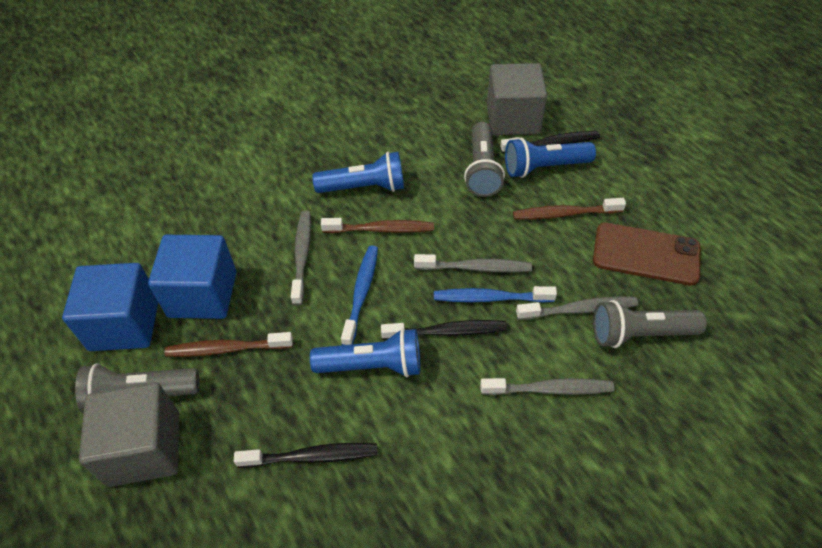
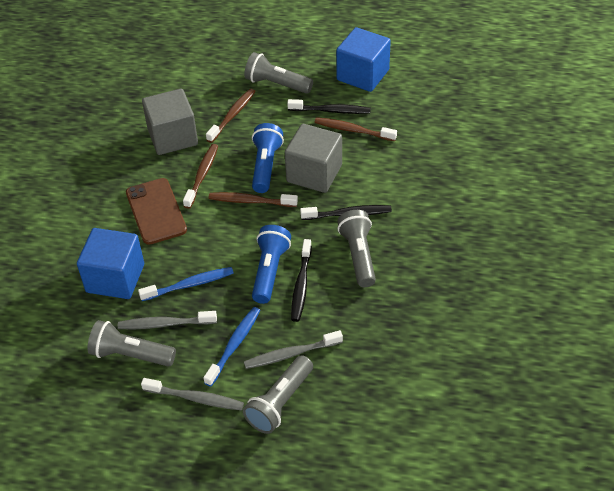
blue flashlight: 3 -> 2
brown toothbrush: 3 -> 4
grey flashlight: 3 -> 4
grey toothbrush: 4 -> 3

